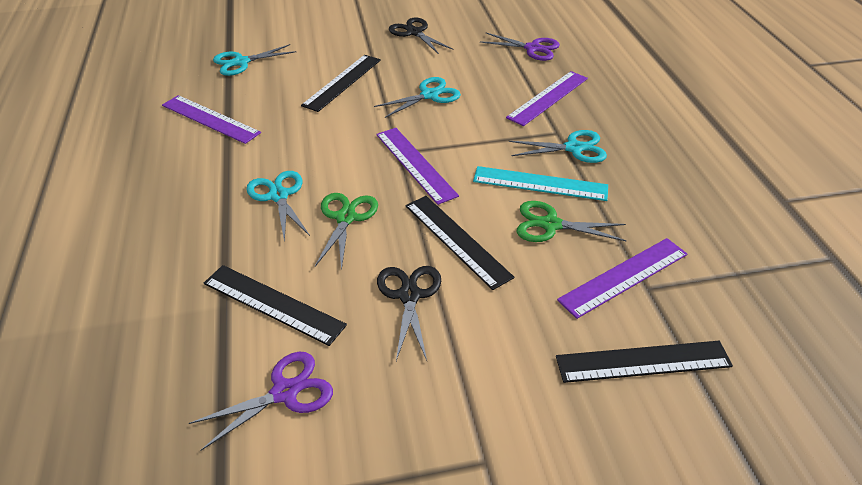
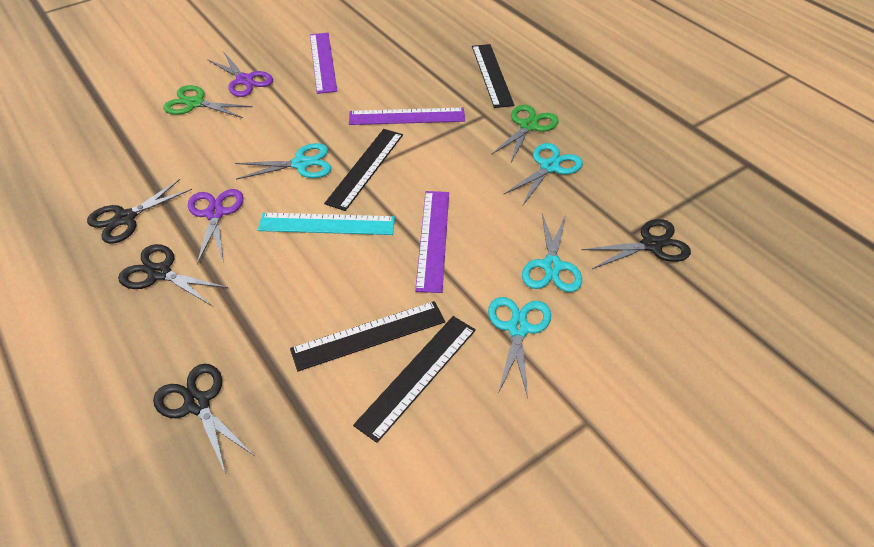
black scissors: 2 -> 4
purple ruler: 4 -> 3

